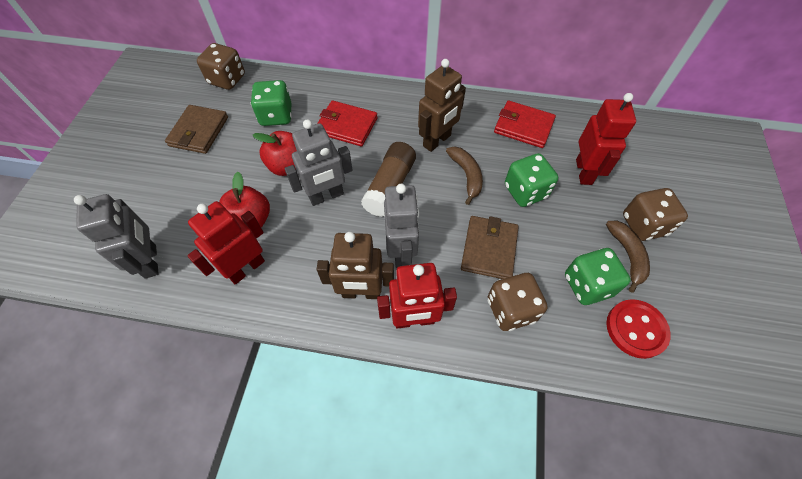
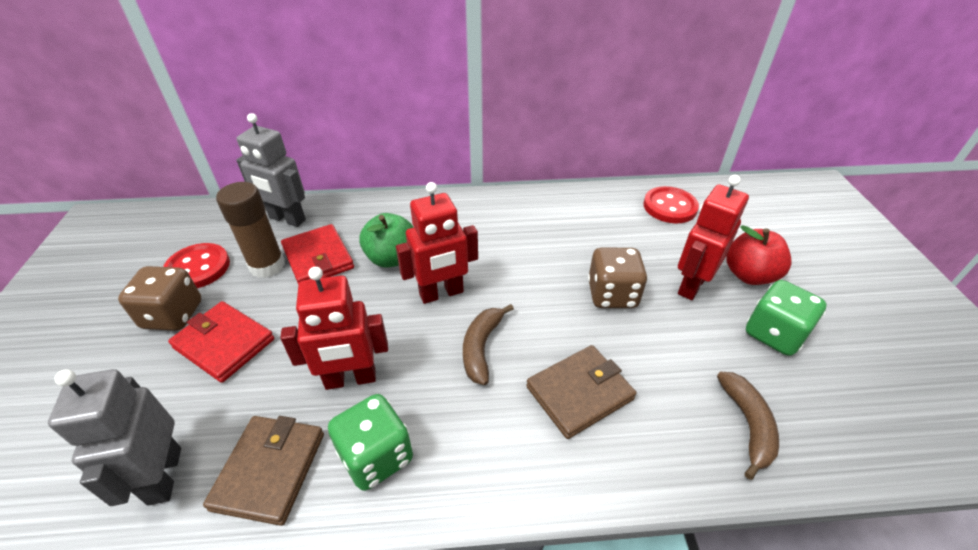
brown dice: 3 -> 2
brown robot: 2 -> 0
green apple: 0 -> 1
green dice: 3 -> 2
grey robot: 3 -> 2
red apple: 2 -> 1
red button: 1 -> 2

